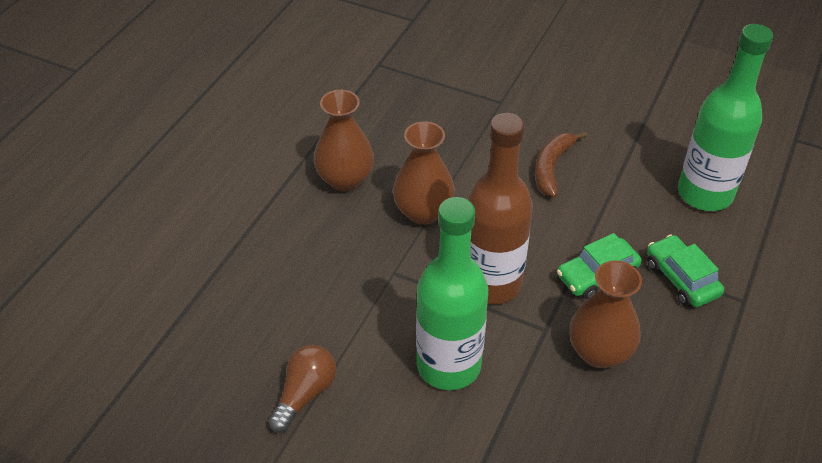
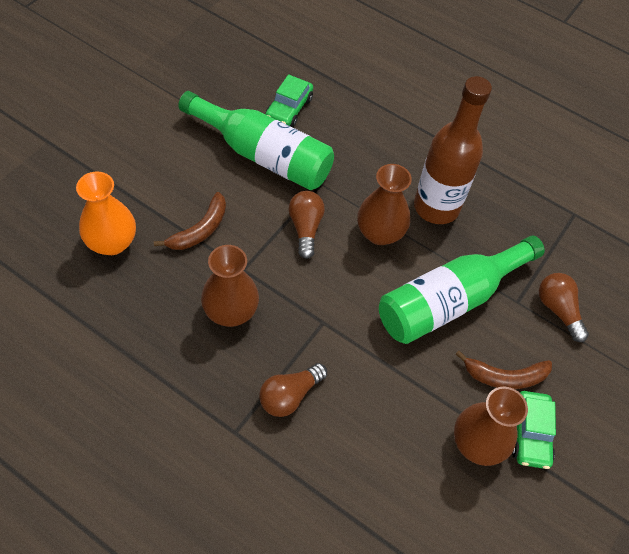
brown banana: 1 -> 2
brown light bulb: 1 -> 3
orange vase: 0 -> 1

